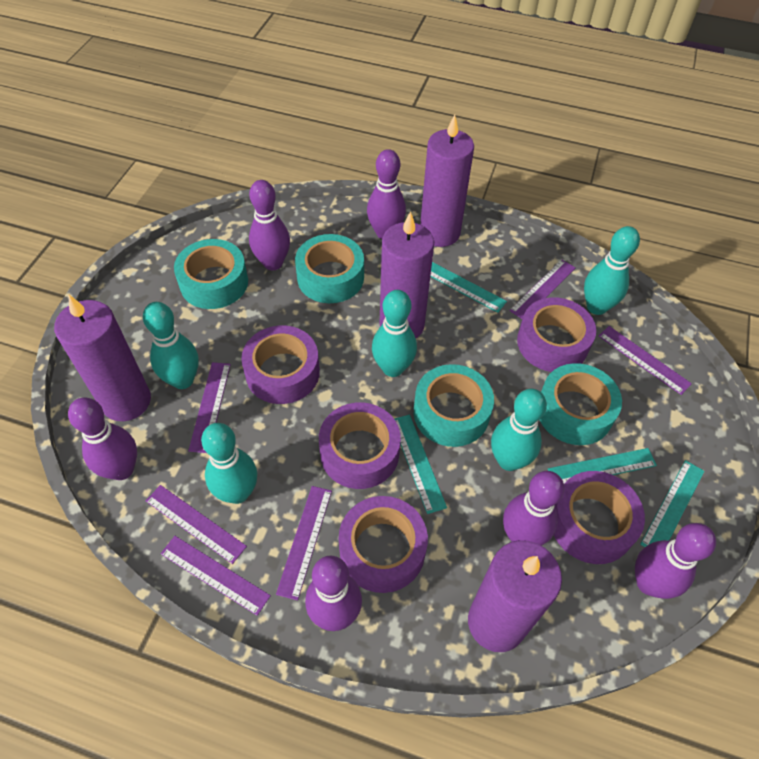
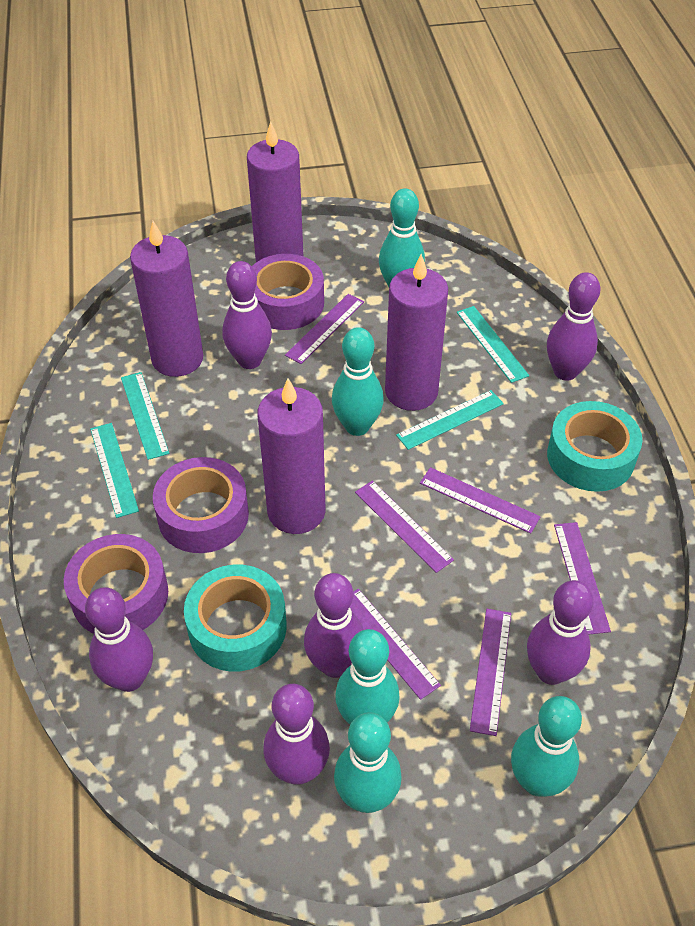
purple tape: 5 -> 3
turquoise tape: 4 -> 2

